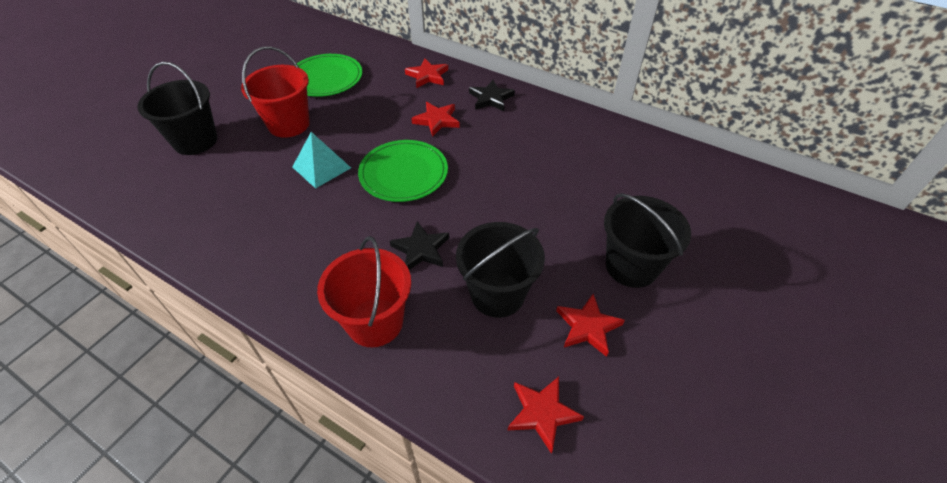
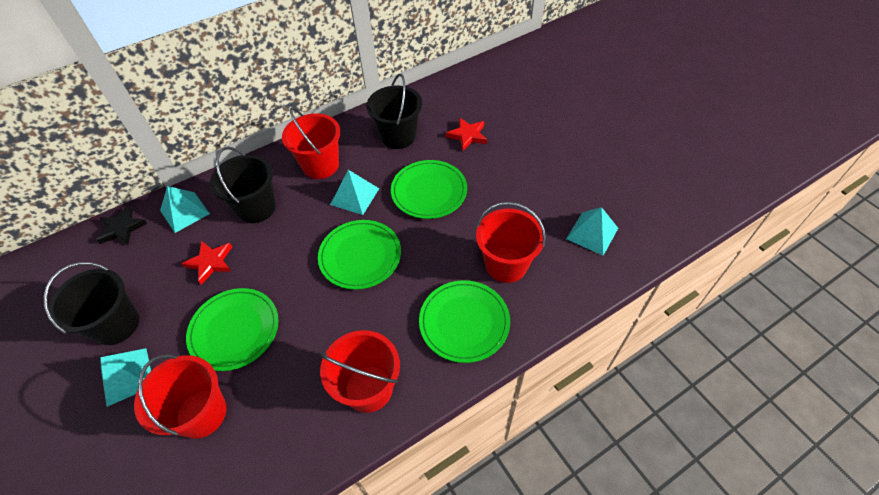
black star: 2 -> 1
green plate: 2 -> 4
red bucket: 2 -> 4
red star: 4 -> 2
turquoise pyramid: 1 -> 4

